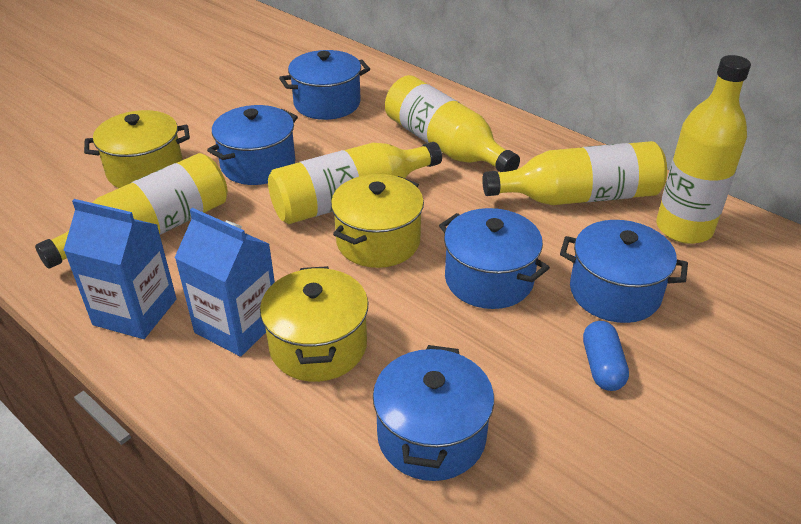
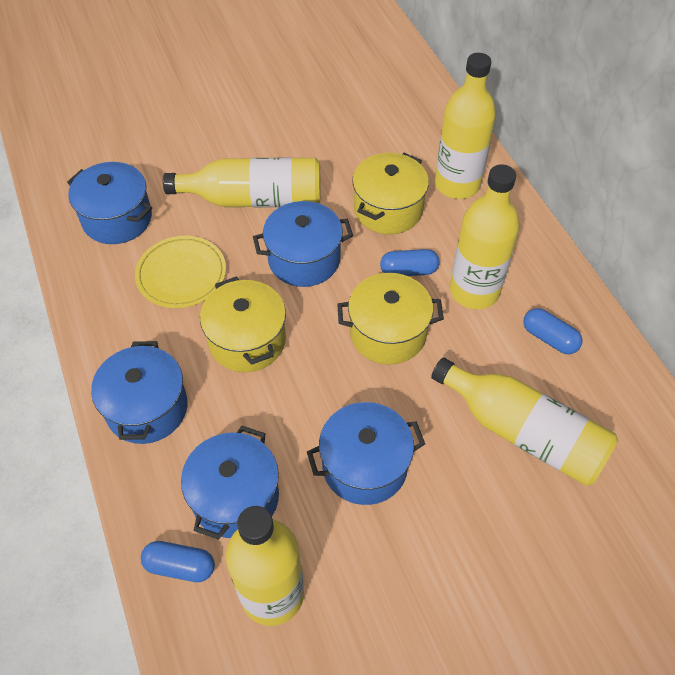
blue capsule: 1 -> 3
blue carton: 2 -> 0
yellow plate: 0 -> 1

